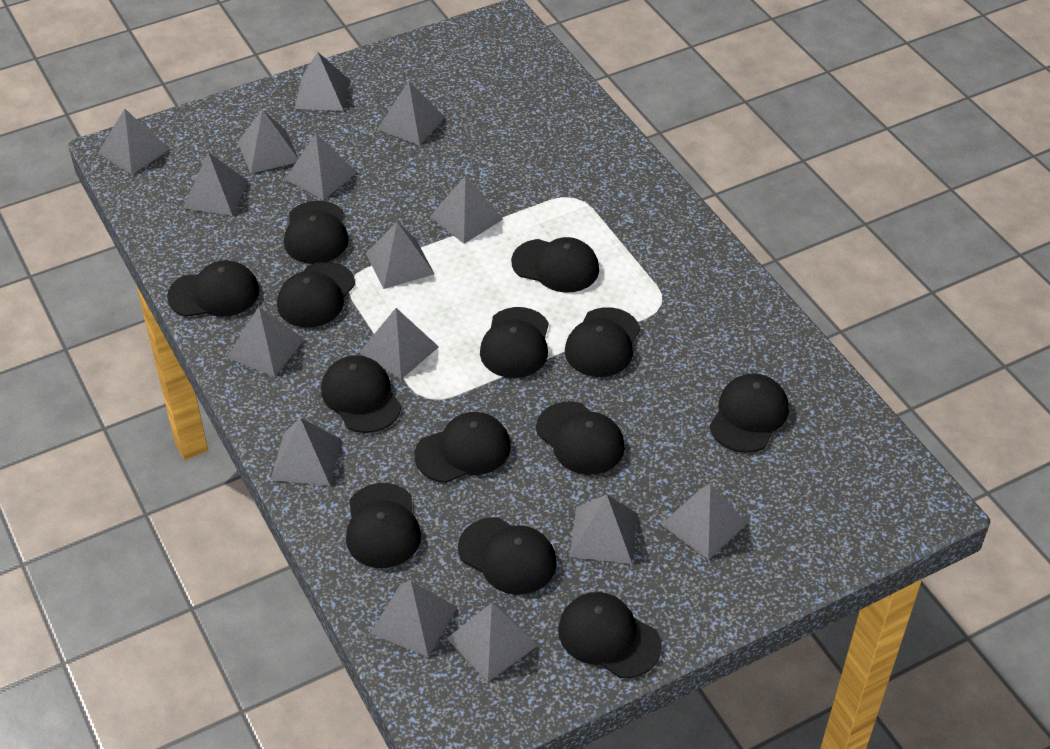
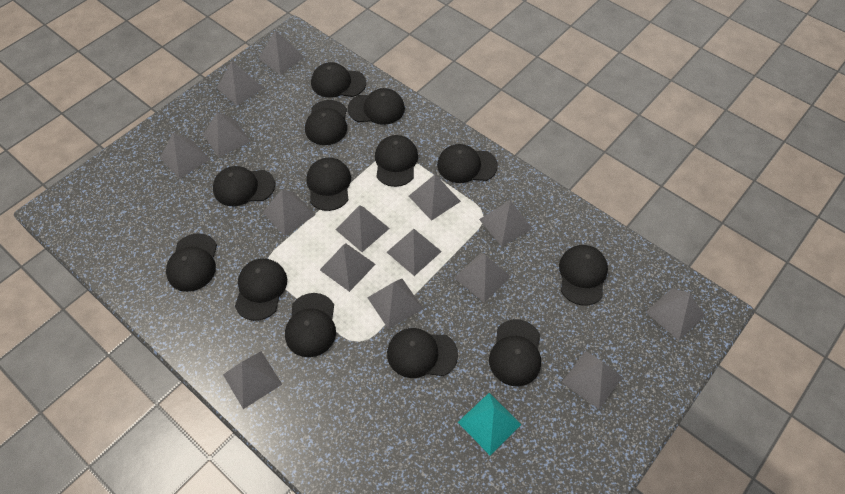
turquoise pyramid: 0 -> 1

